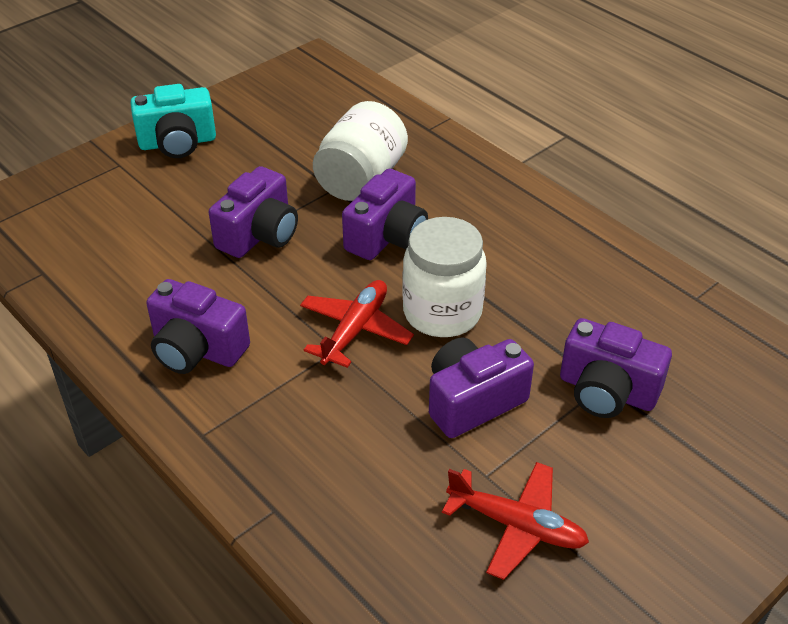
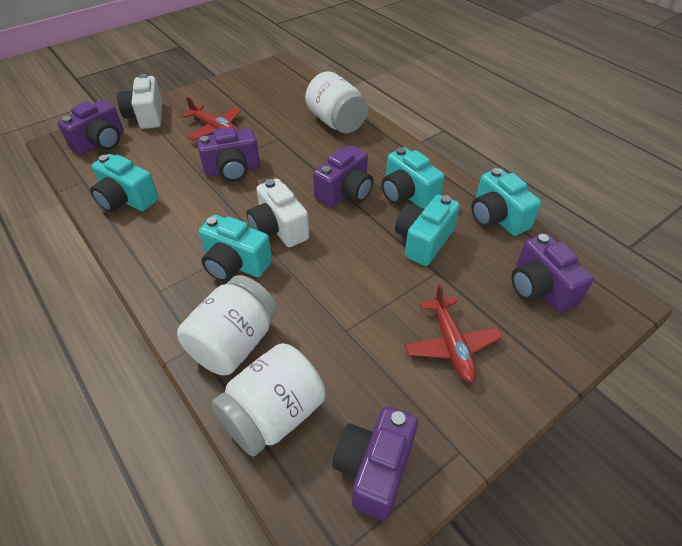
turquoise camera: 1 -> 5
white camera: 0 -> 2
white jar: 2 -> 3

